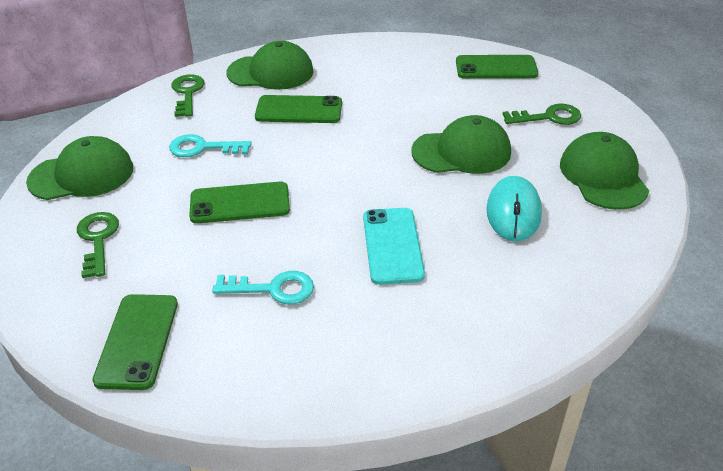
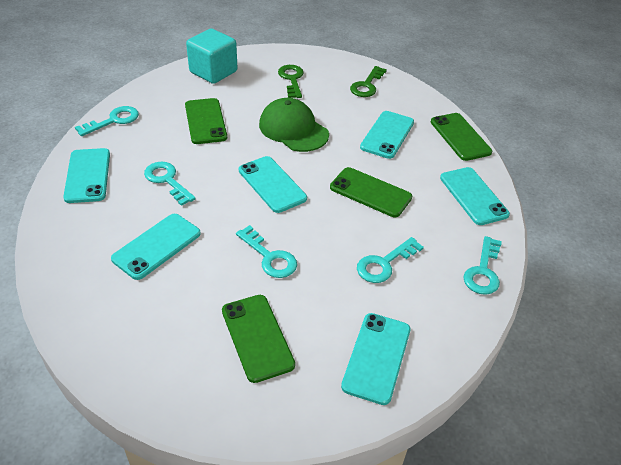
green cap: 4 -> 1
green key: 3 -> 2
turquoise cube: 0 -> 1
turquoise key: 2 -> 5
turquoise mouse: 1 -> 0
turquoise phone: 1 -> 6

